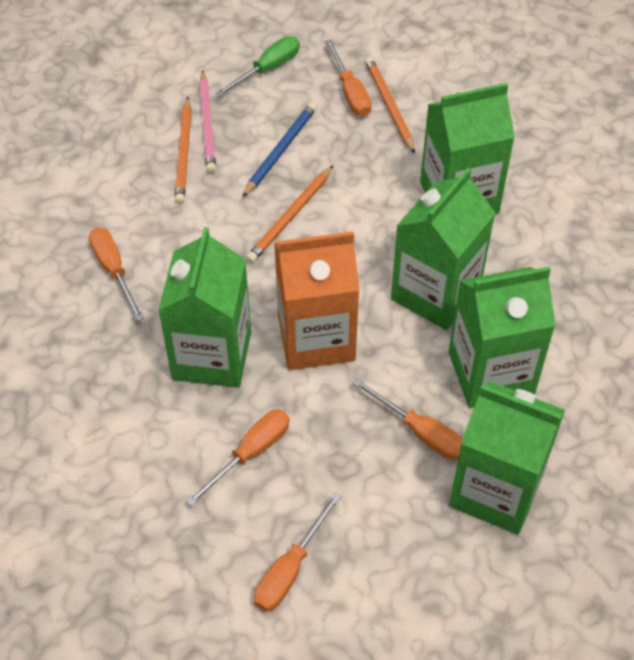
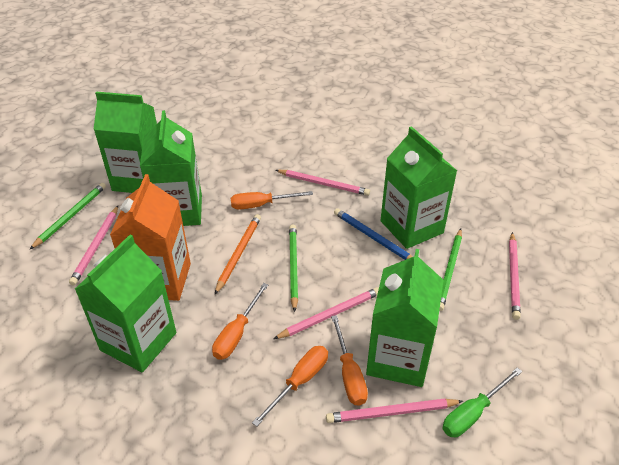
green pencil: 0 -> 3
orange pencil: 3 -> 1
orange screwdriver: 5 -> 4
pink pencil: 1 -> 5

